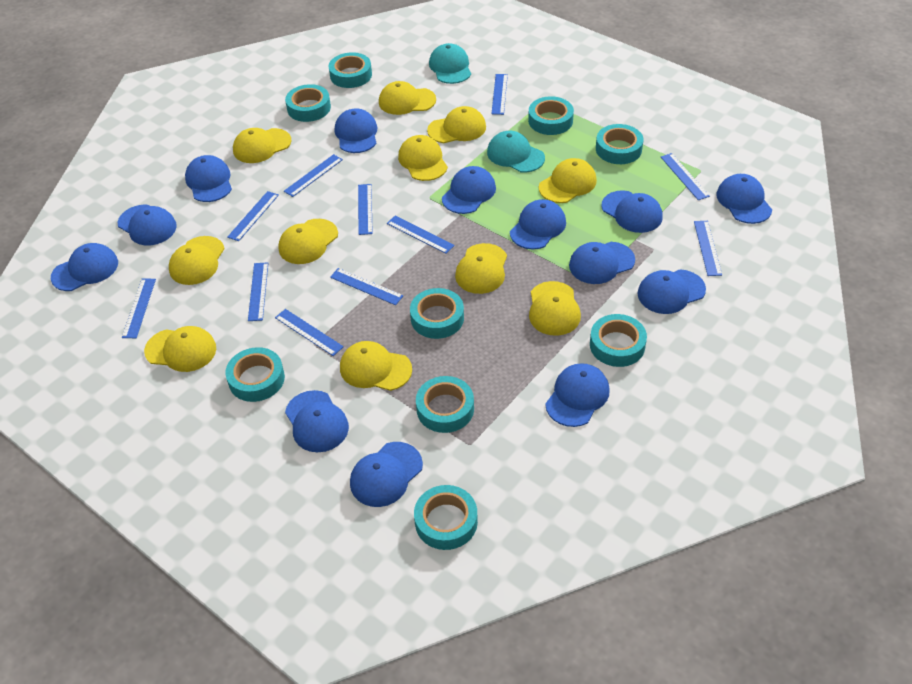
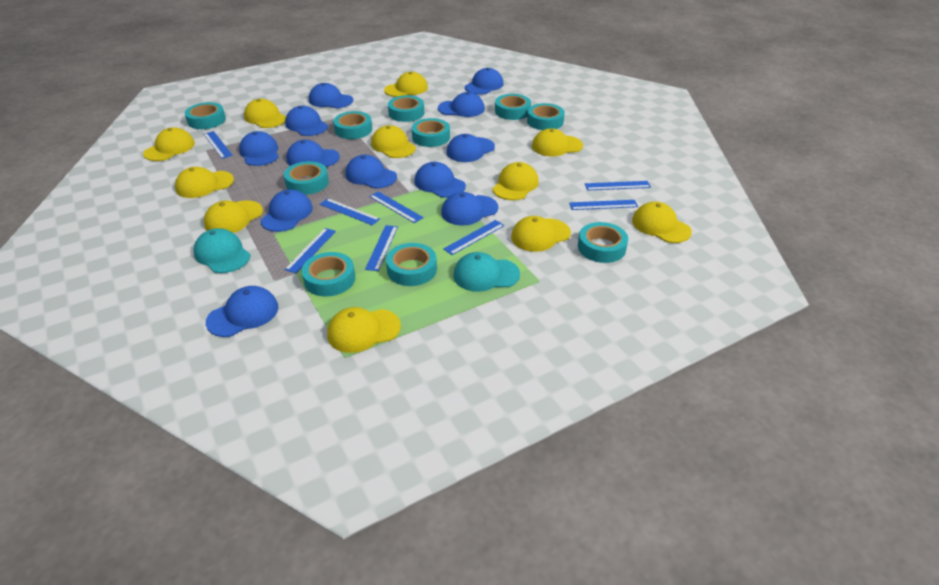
blue cap: 13 -> 12
blue ruler: 11 -> 8
turquoise tape: 9 -> 10

